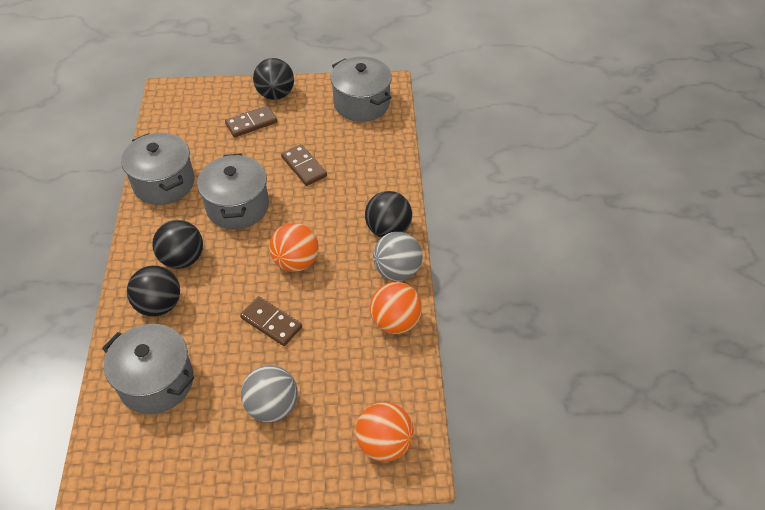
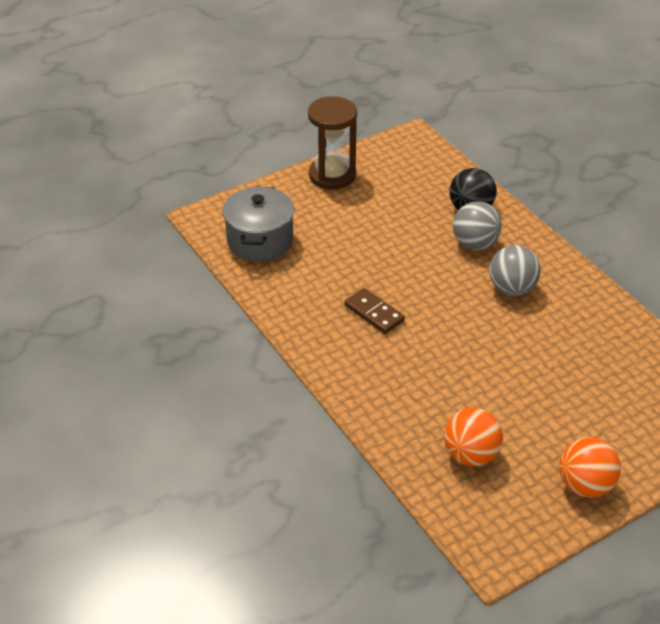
black ball: 4 -> 1
brown domino: 3 -> 1
brown hourglass: 0 -> 1
grey pot: 4 -> 1
orange ball: 3 -> 2

